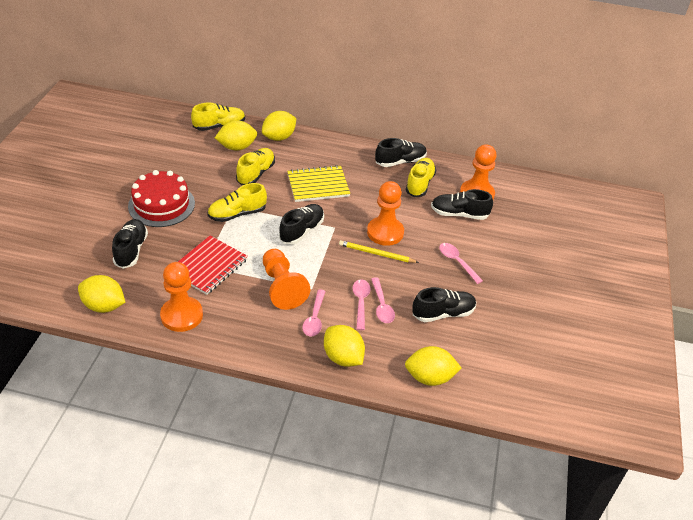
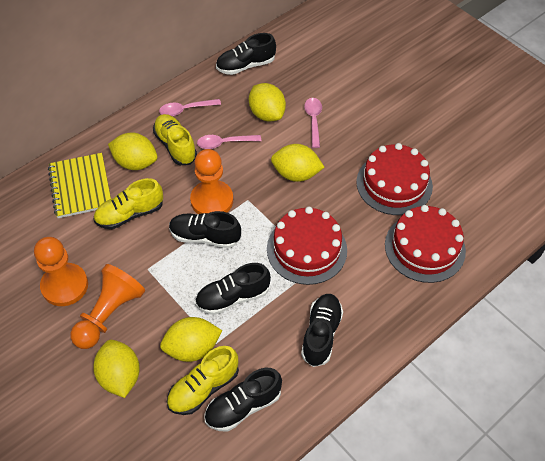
orange pawn: 4 -> 3
pink spoon: 4 -> 3
red cake: 1 -> 3
red notebook: 1 -> 0
yellow pencil: 1 -> 0
yellow shoe: 4 -> 3

